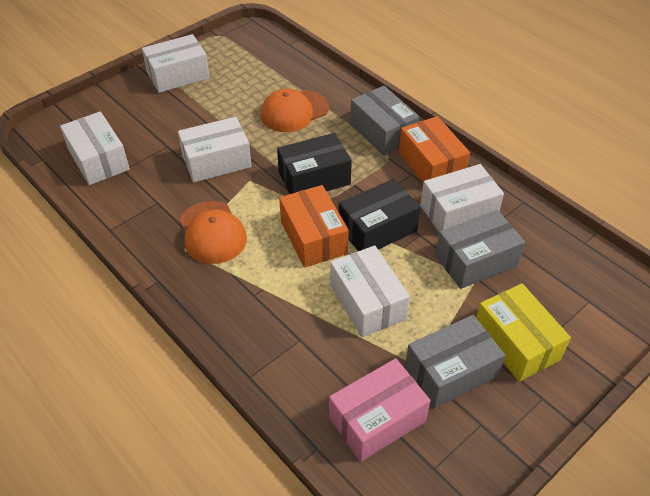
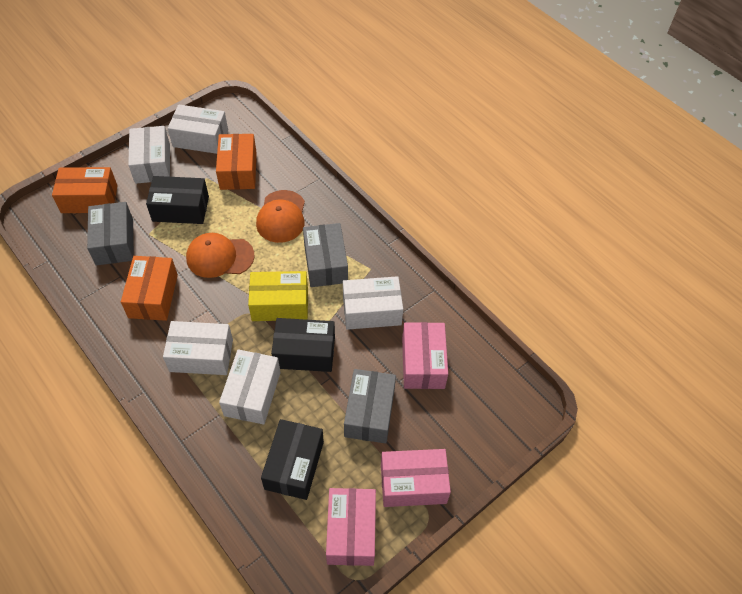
black box: 2 -> 3
orange box: 2 -> 3
pink box: 1 -> 3

